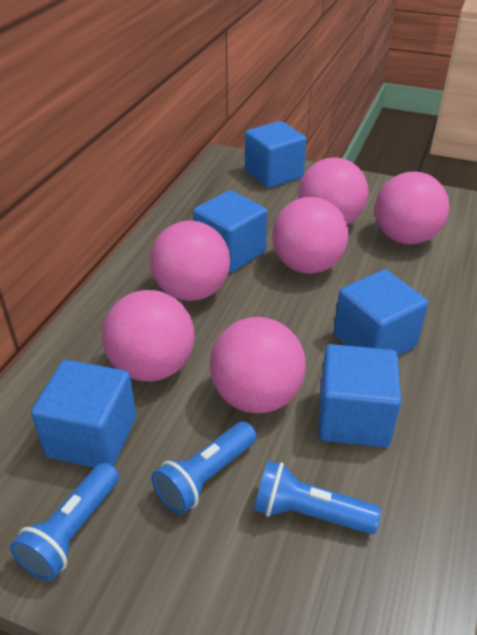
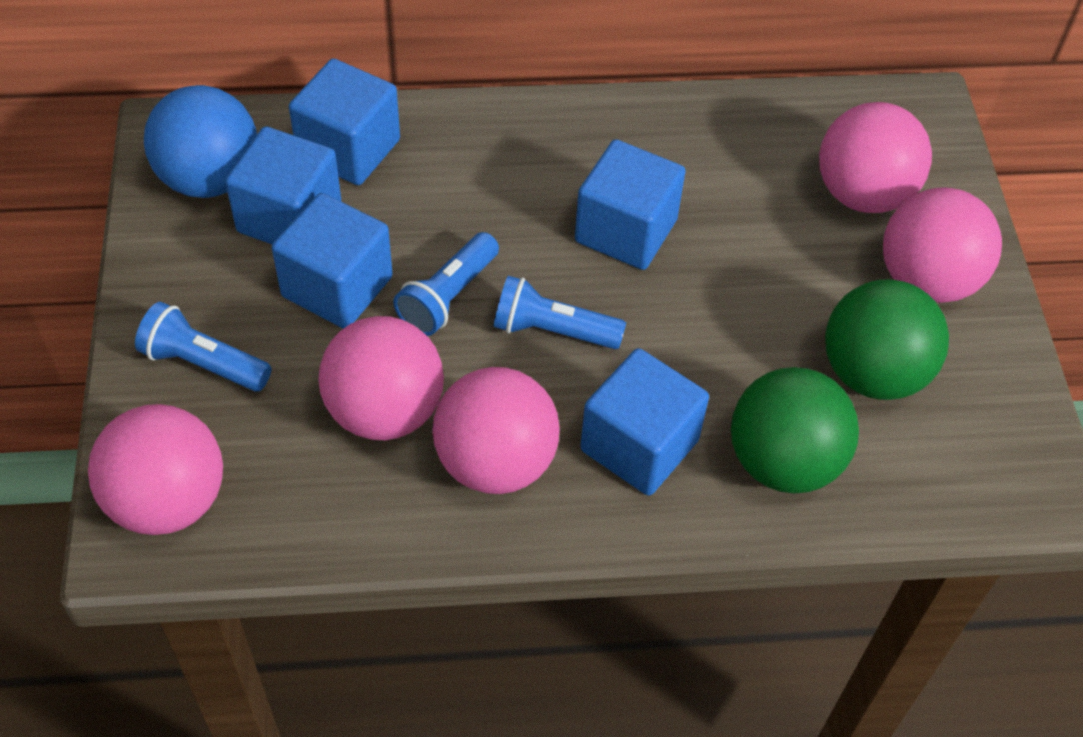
blue ball: 0 -> 1
green ball: 0 -> 2
pink ball: 6 -> 5

